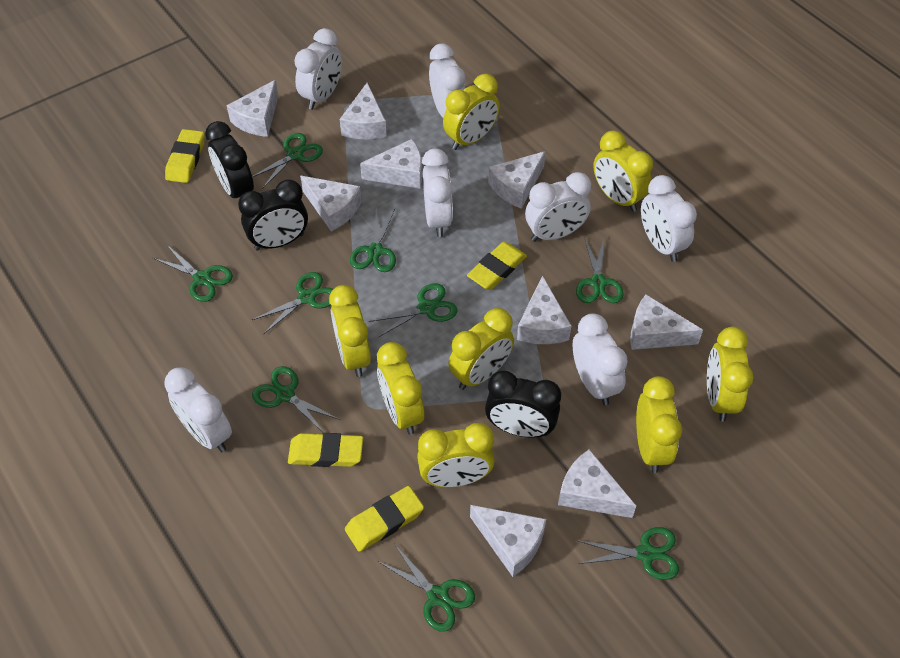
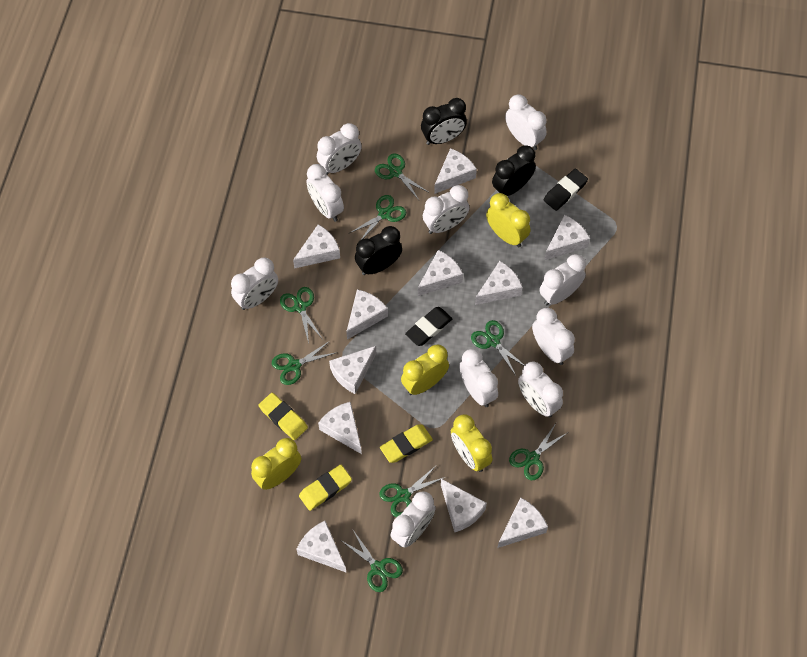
black eraser: 0 -> 2
green scissors: 9 -> 8
white cheese: 9 -> 11
white clock: 7 -> 10
yellow clock: 8 -> 4
yellow eraser: 4 -> 3

